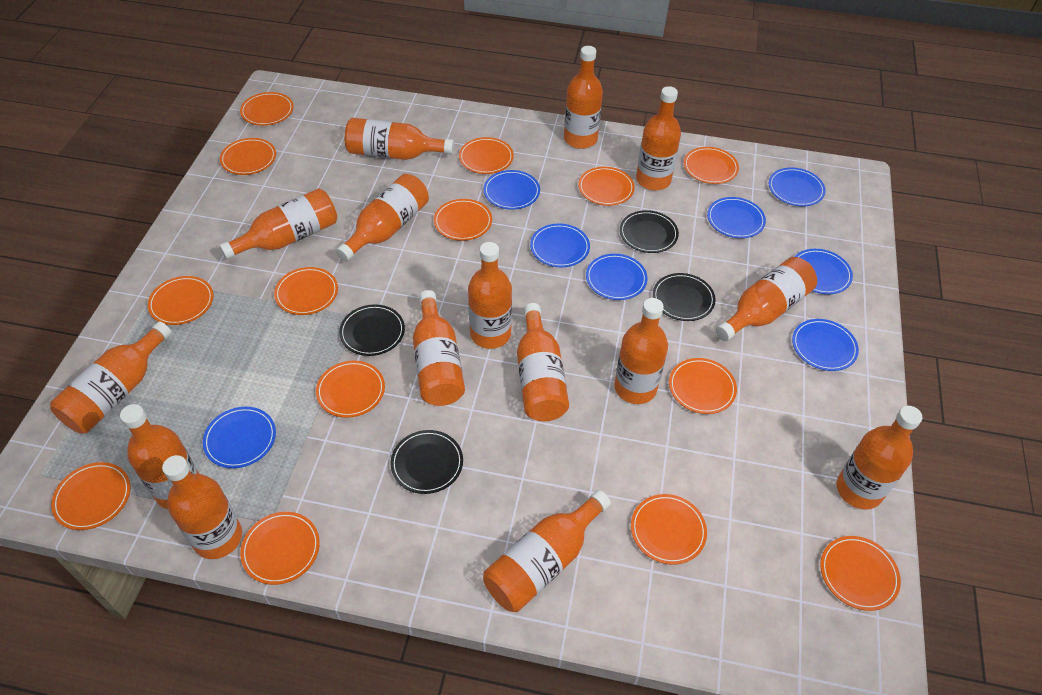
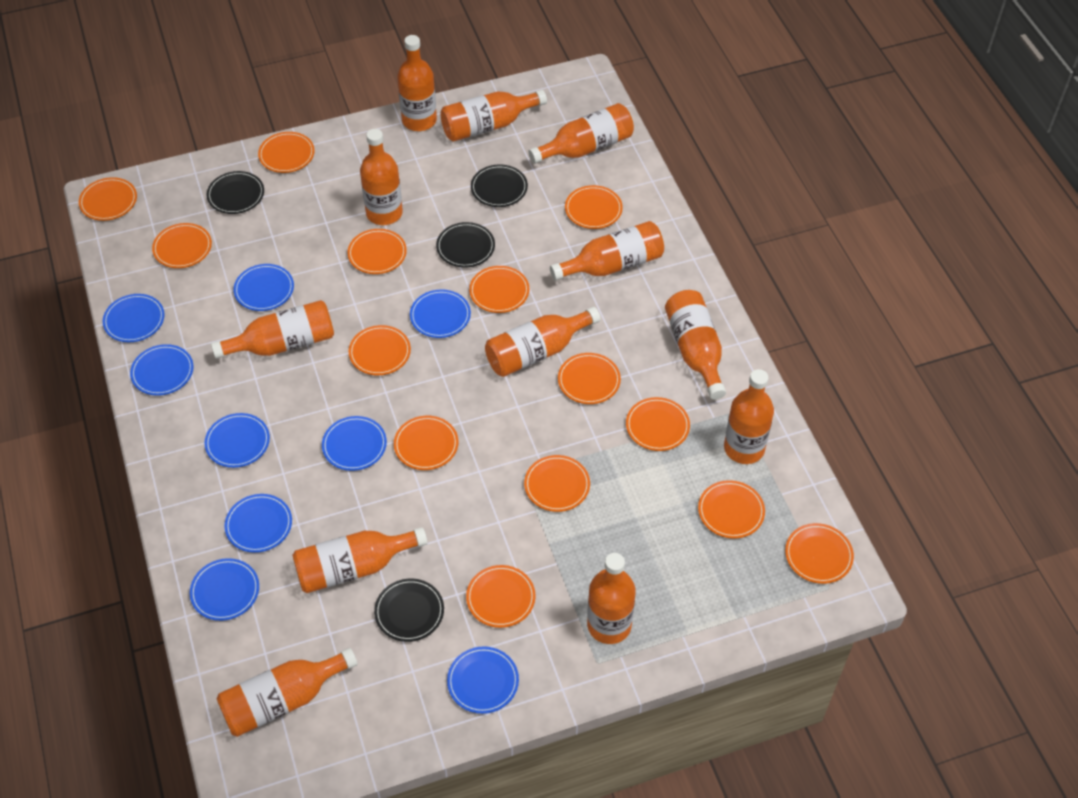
blue plate: 8 -> 9
orange bottle: 15 -> 12

